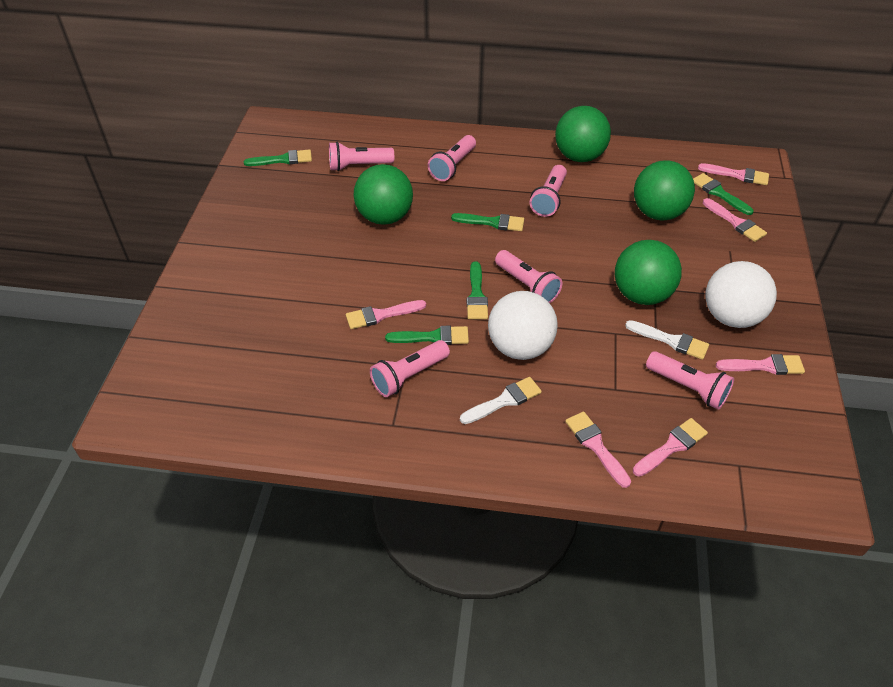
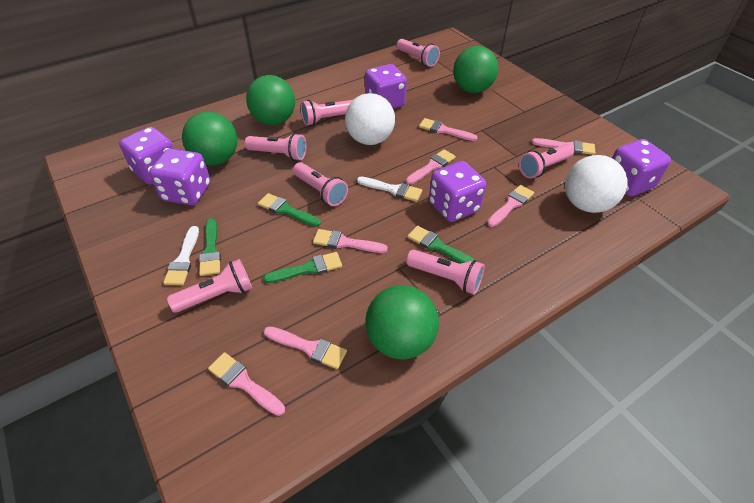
green brush: 5 -> 4
pink brush: 6 -> 7
pink flashlight: 6 -> 7
purple dice: 0 -> 5

